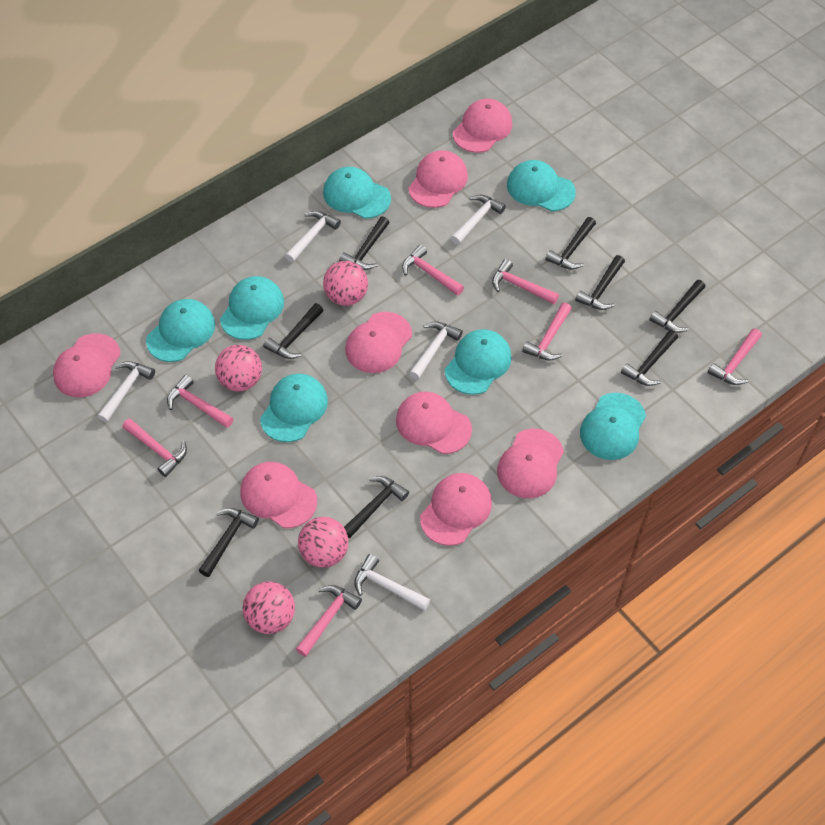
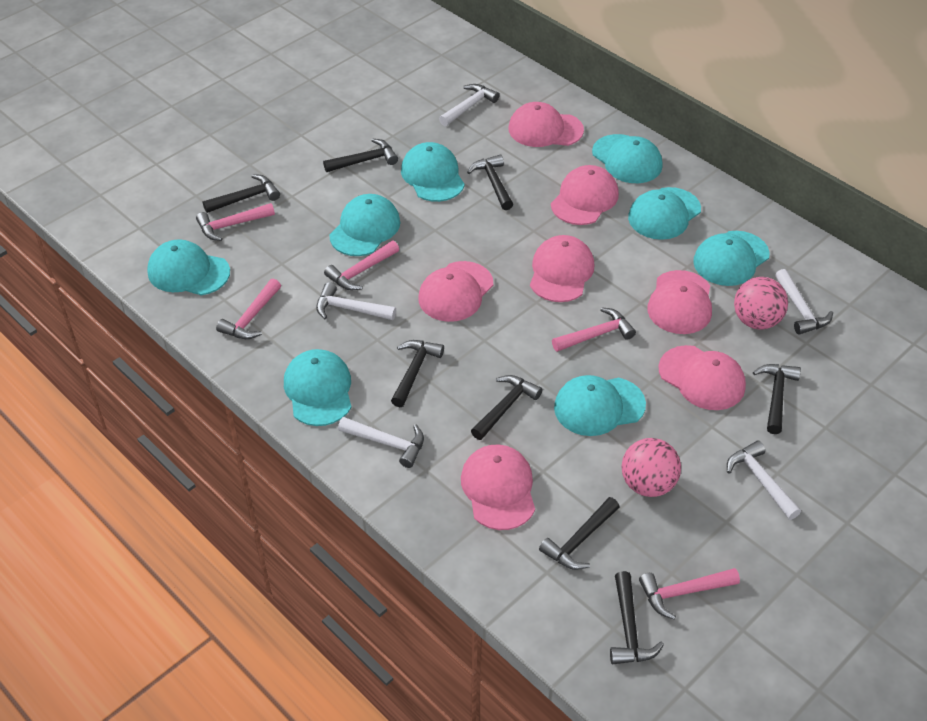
pink ball: 4 -> 2
pink cap: 8 -> 7
pink hammer: 7 -> 5
turquoise cap: 7 -> 8

